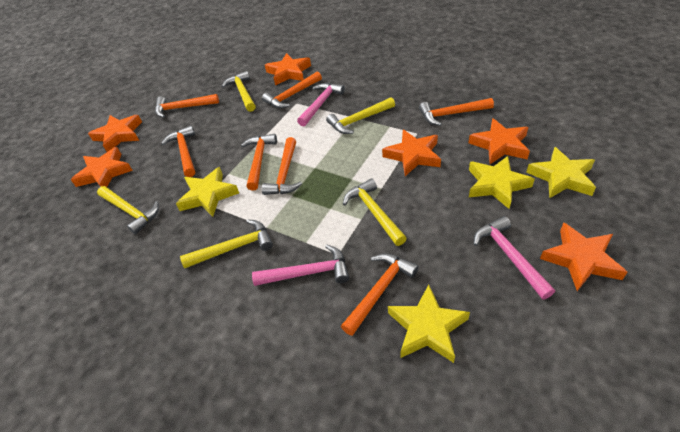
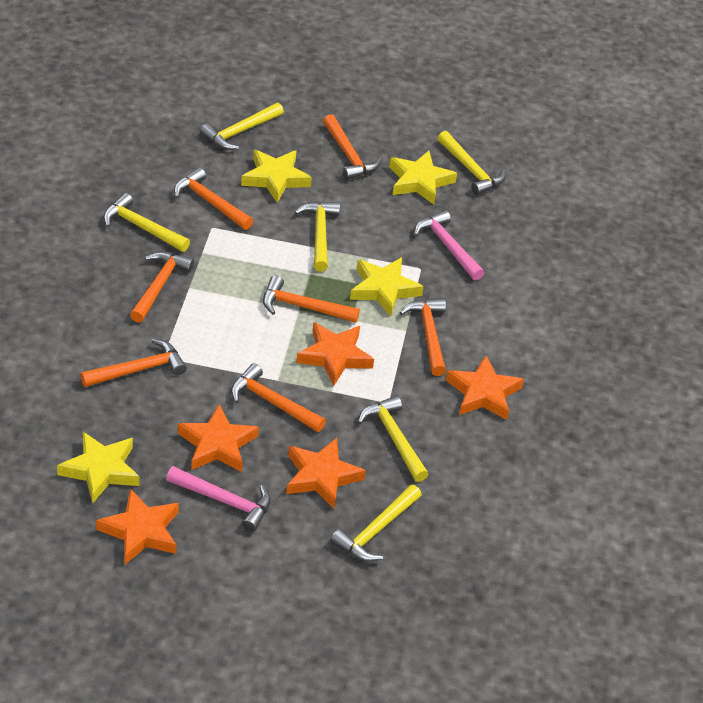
orange star: 6 -> 5
pink hammer: 3 -> 2
yellow hammer: 5 -> 6

